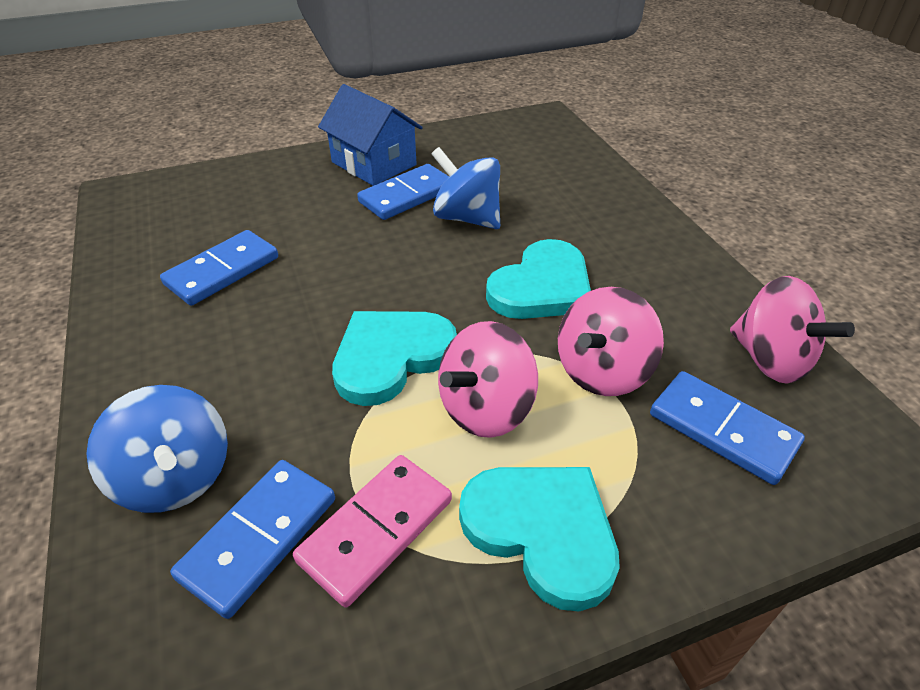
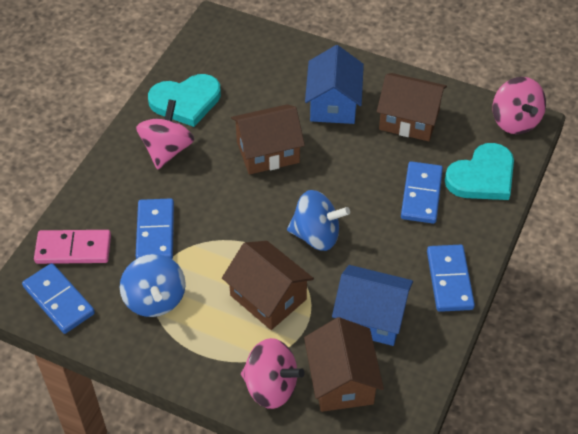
blue house: 1 -> 2
brown house: 0 -> 4
turquoise heart: 3 -> 2

